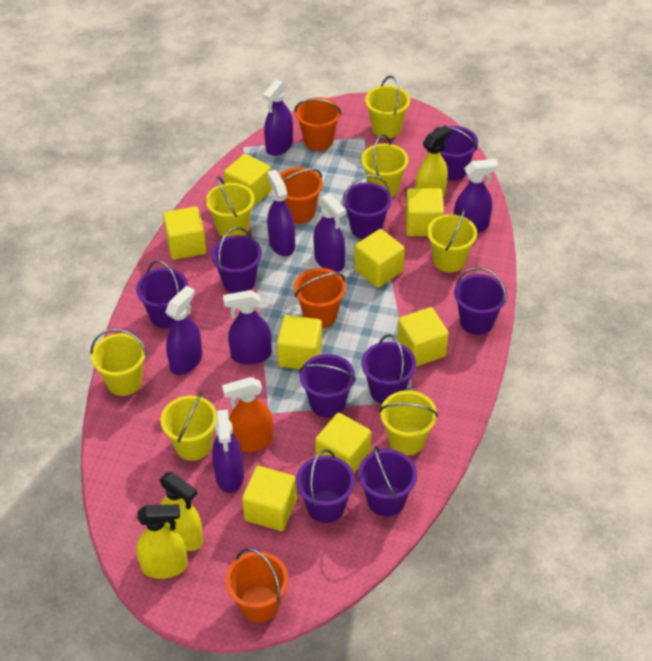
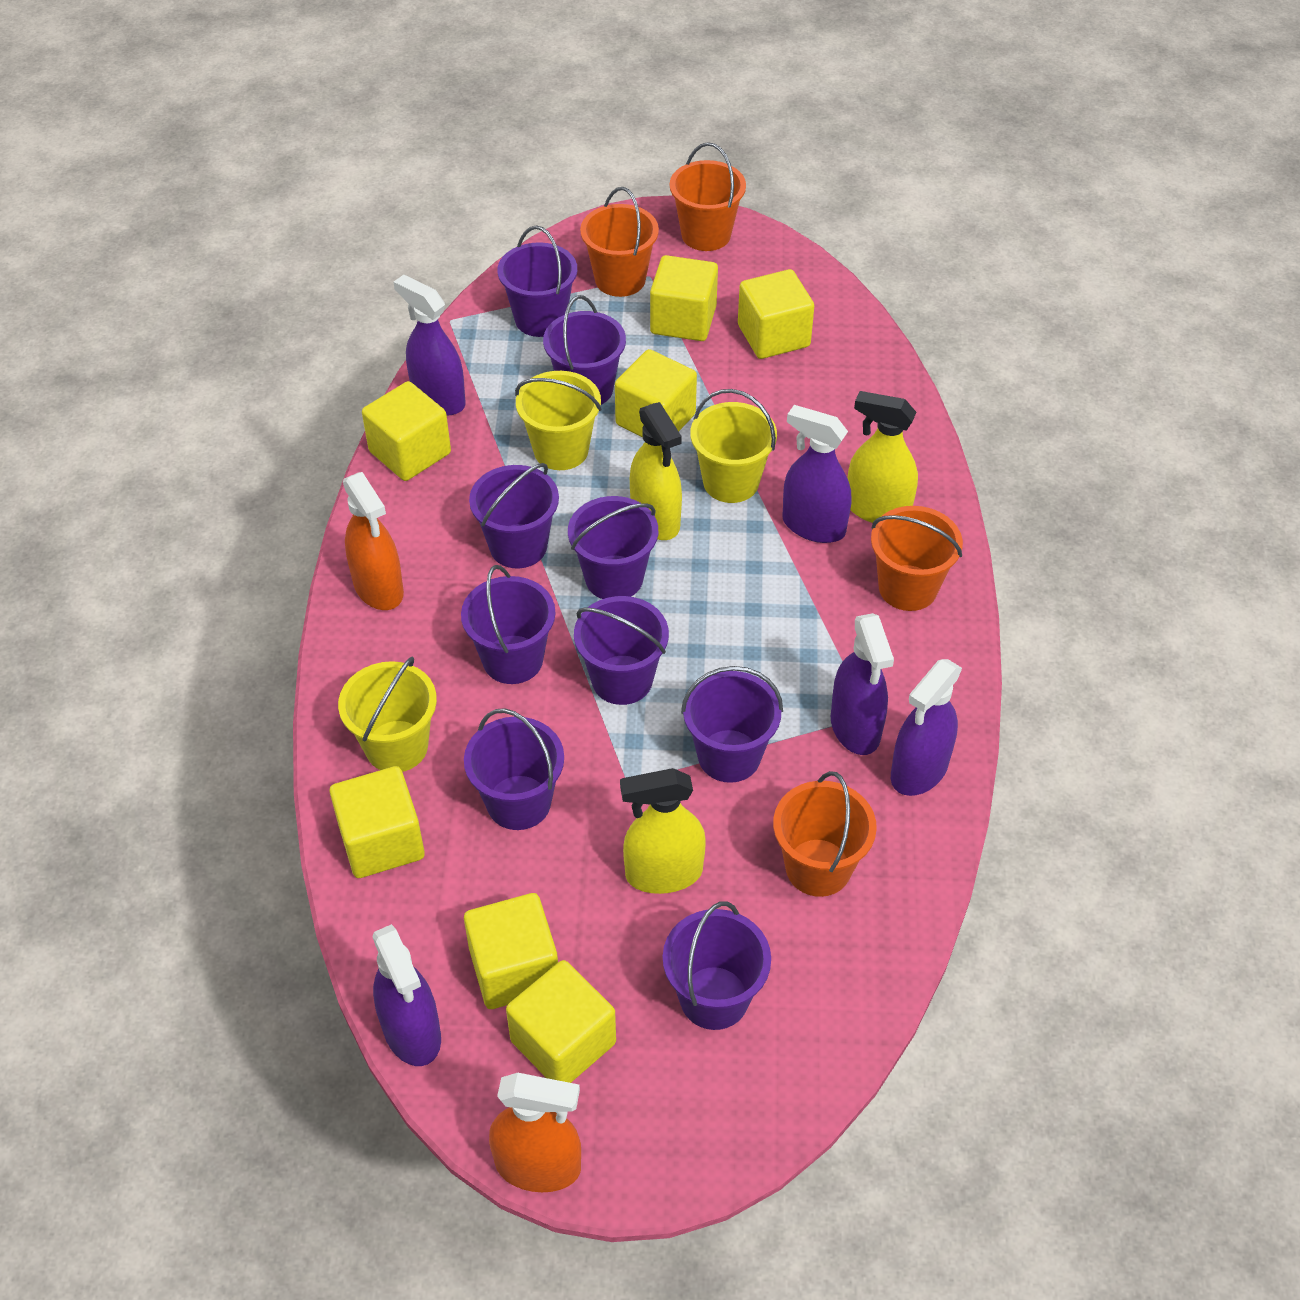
orange spray bottle: 1 -> 2
purple spray bottle: 7 -> 5
yellow bucket: 7 -> 3
yellow cube: 8 -> 7

